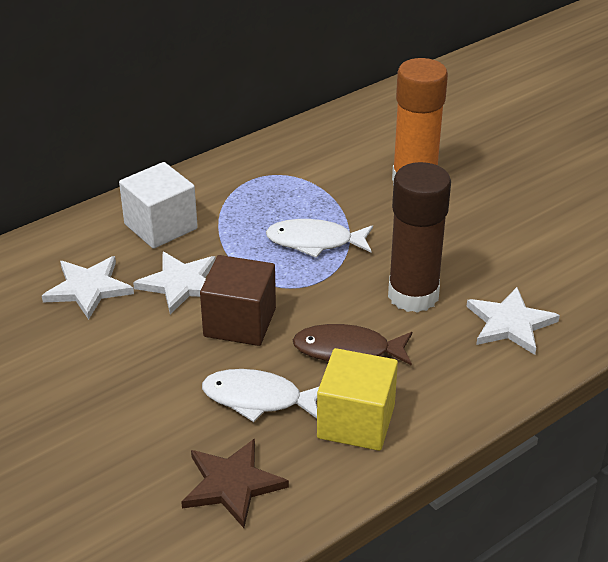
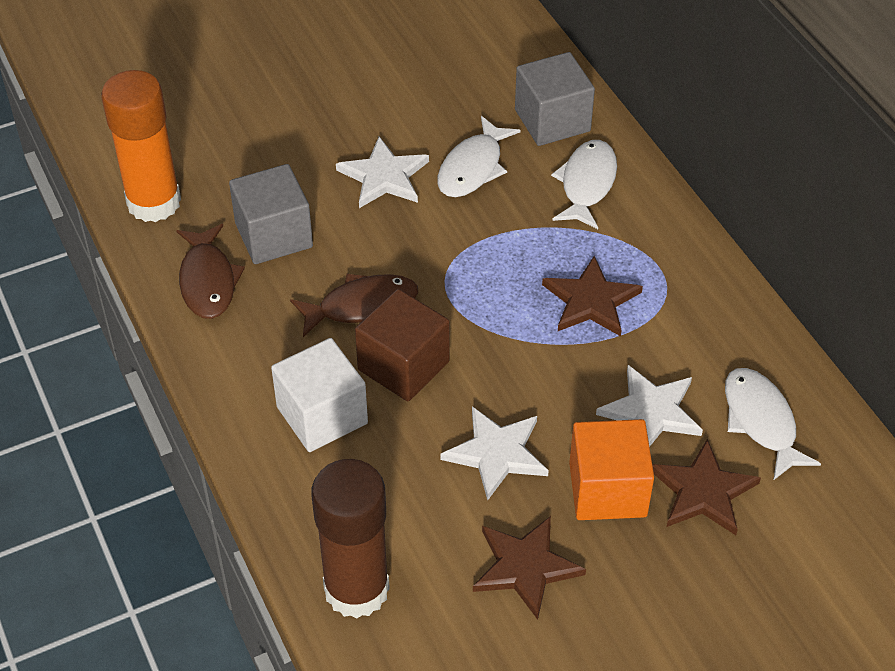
brown fish: 1 -> 2
brown star: 1 -> 3
grey cube: 0 -> 2
orange cube: 0 -> 1
white fish: 2 -> 3
yellow cube: 1 -> 0

